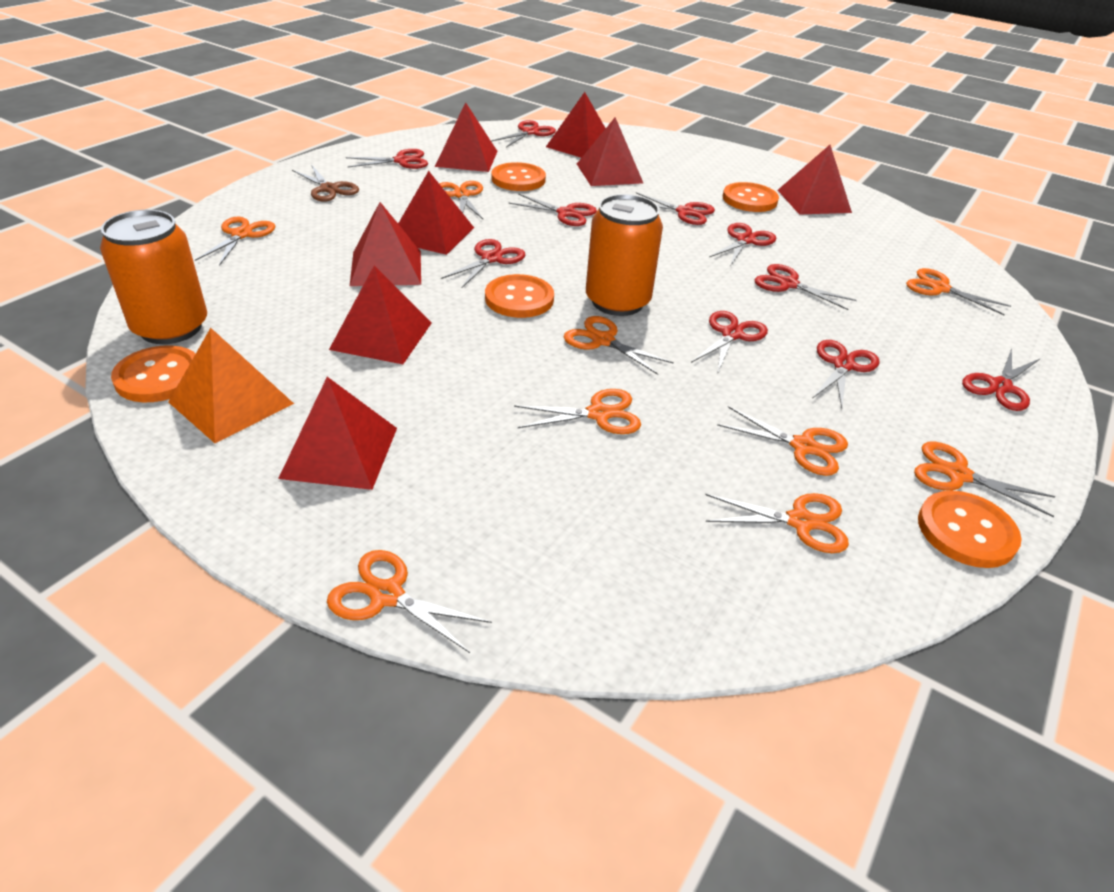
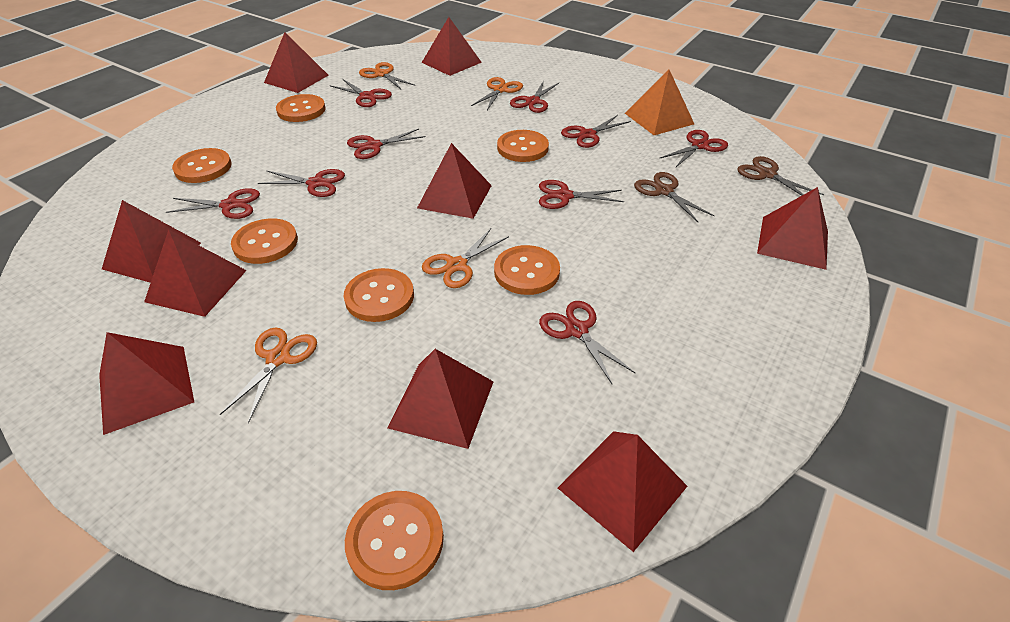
brown scissors: 1 -> 2
orange button: 5 -> 7
orange can: 2 -> 0
orange scissors: 9 -> 4
red pyramid: 8 -> 9
red scissors: 10 -> 9

